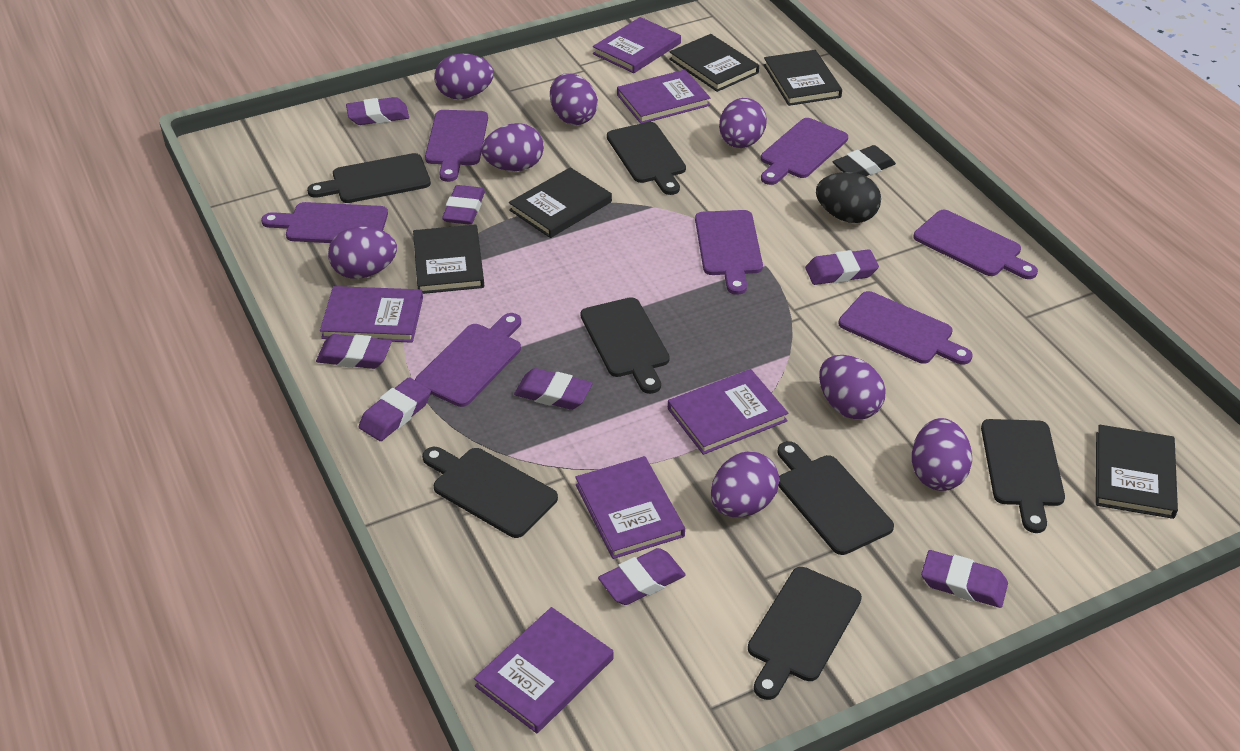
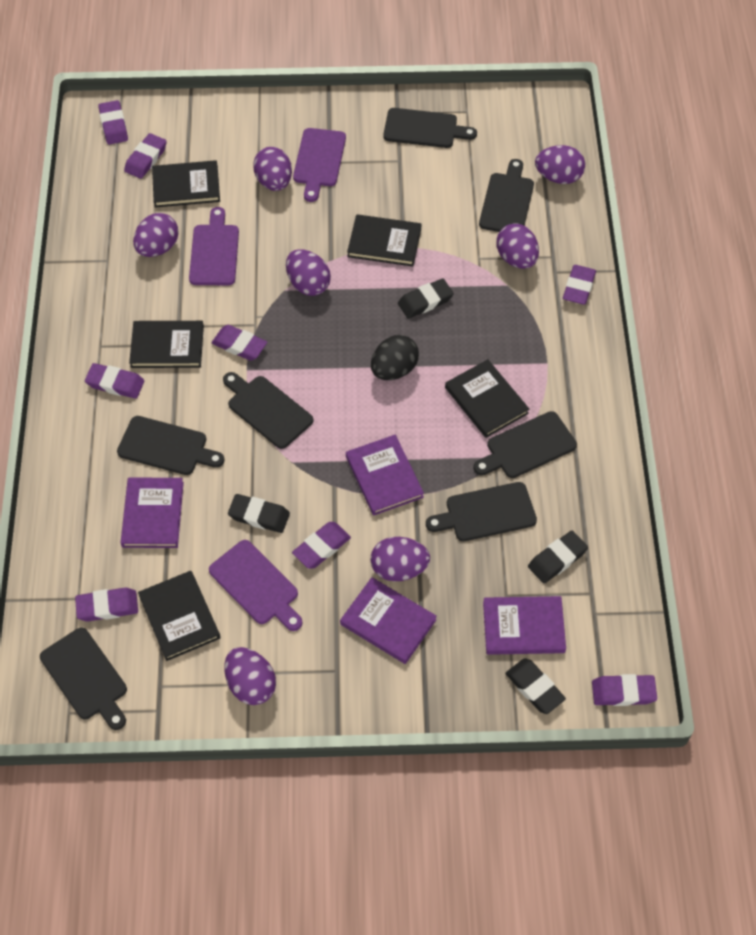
black eraser: 1 -> 4
purple book: 6 -> 4
purple cutting board: 7 -> 3
purple egg: 8 -> 7

